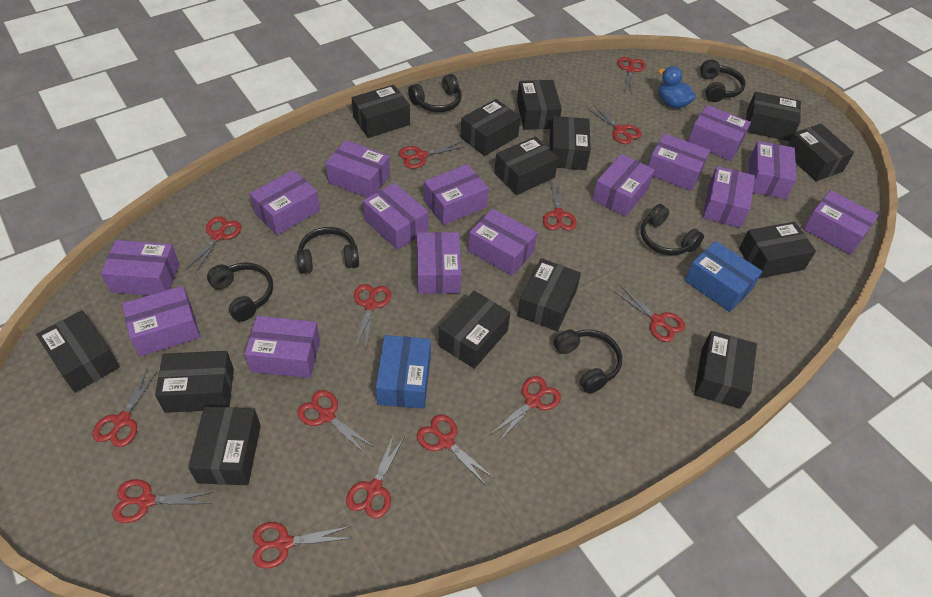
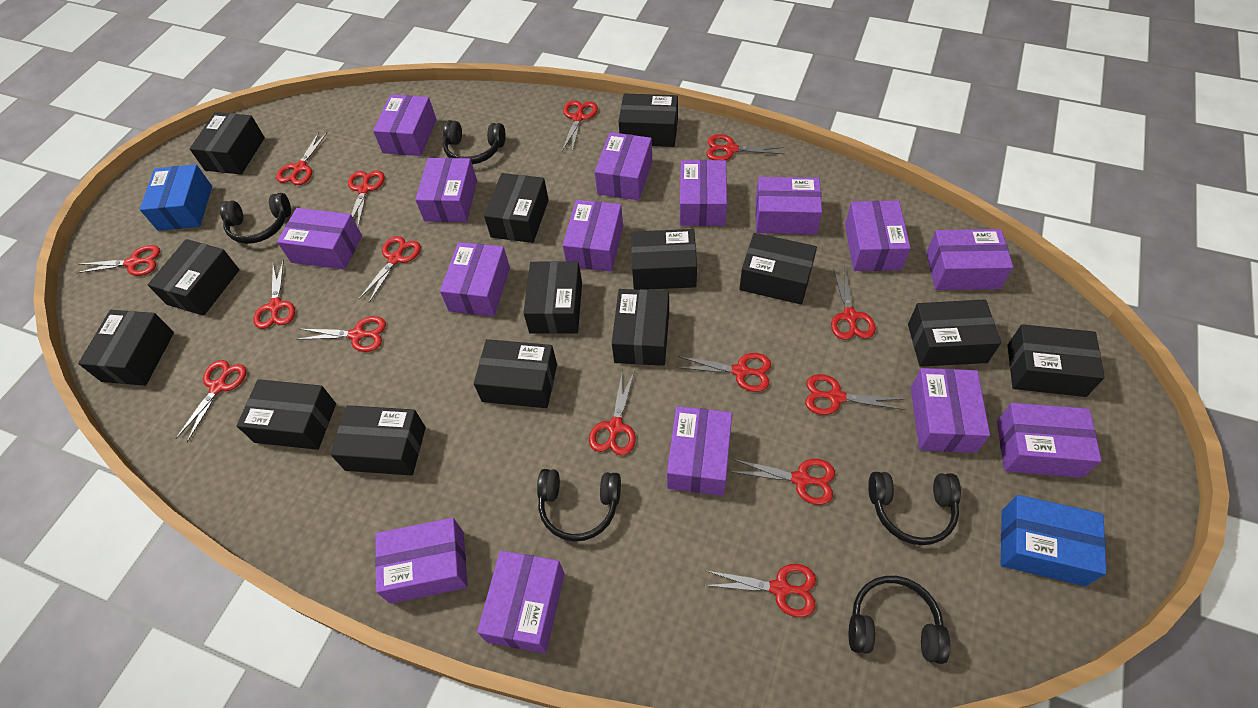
black headphones: 6 -> 5
blue duck: 1 -> 0
red scissors: 14 -> 15

